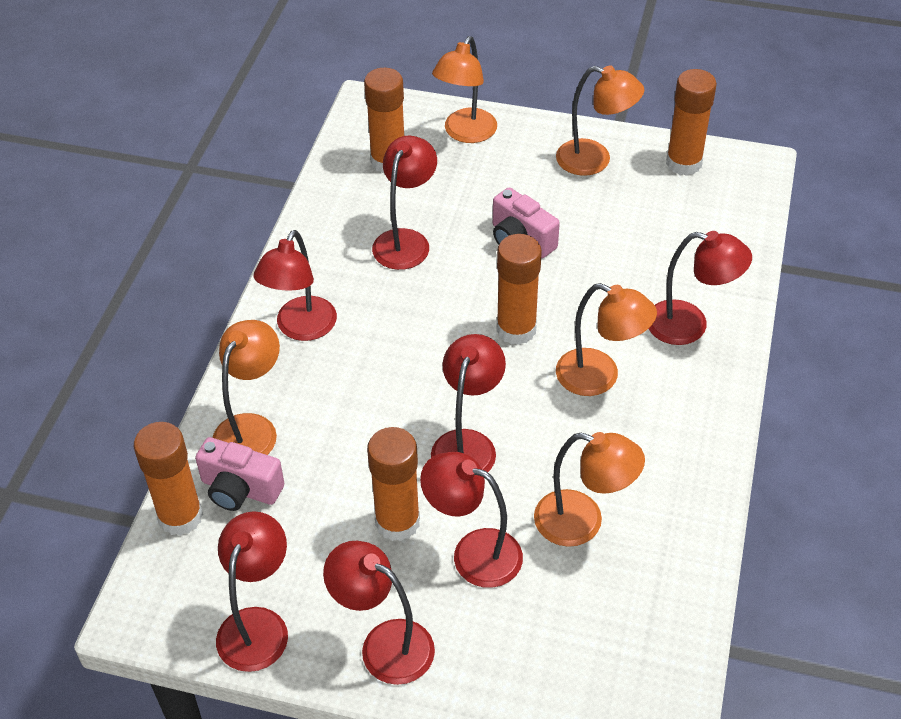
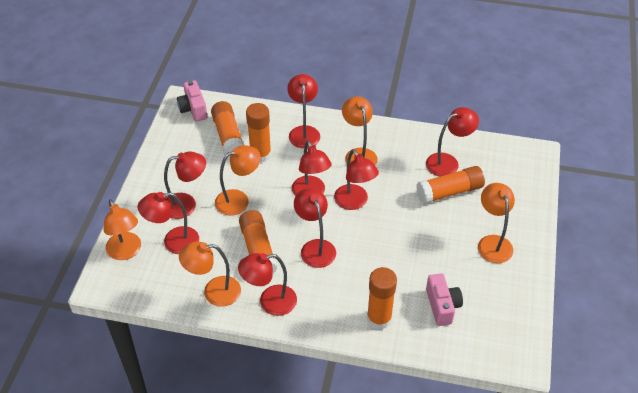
red lamp: 7 -> 8

